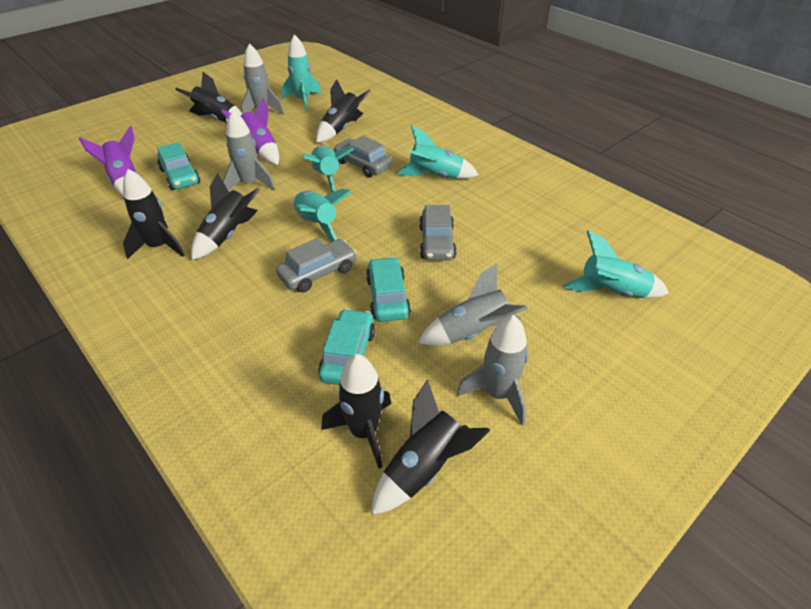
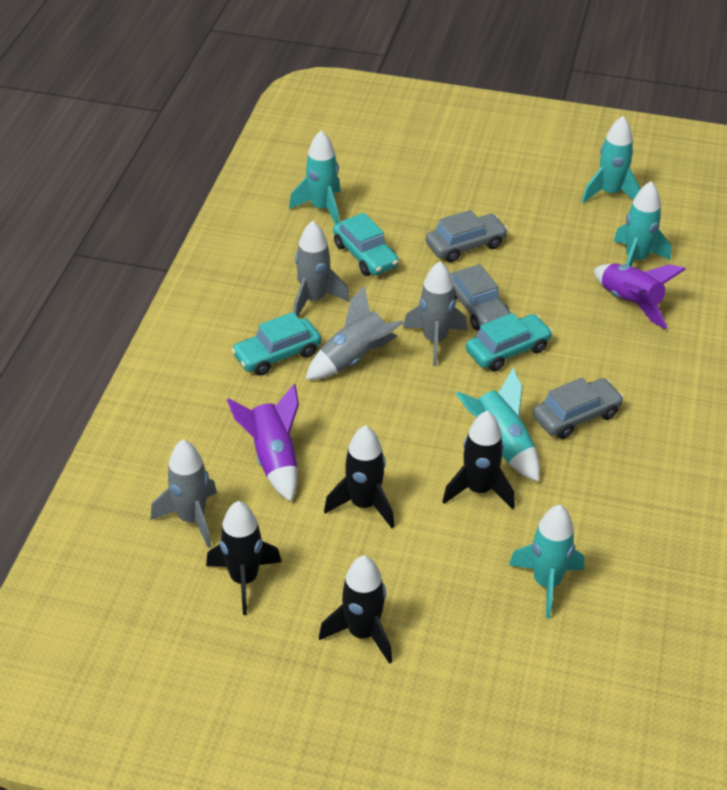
black rocket: 6 -> 4

